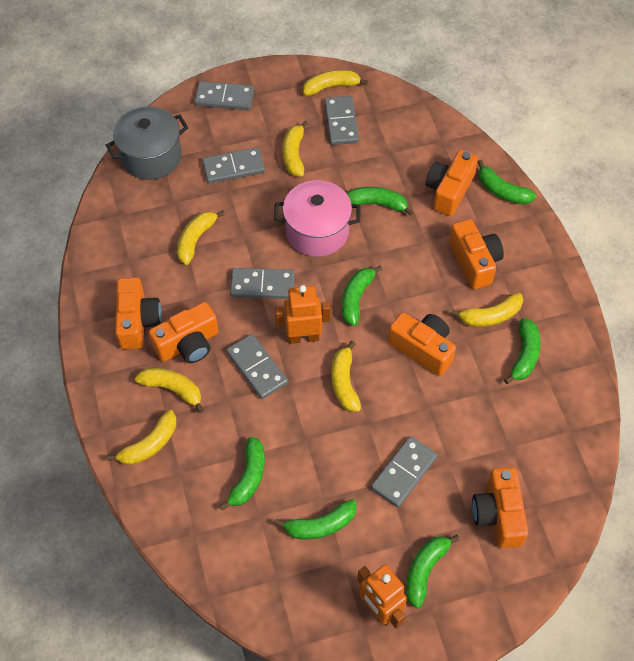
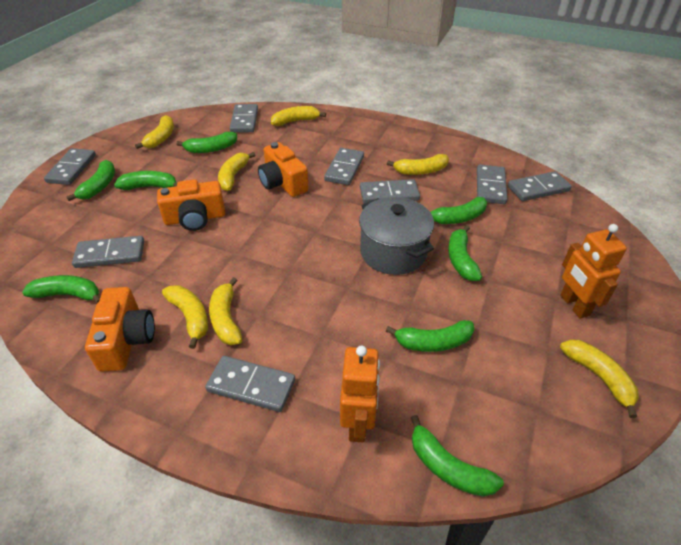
green banana: 7 -> 8
grey domino: 6 -> 8
orange camera: 6 -> 3
pink pot: 1 -> 0

